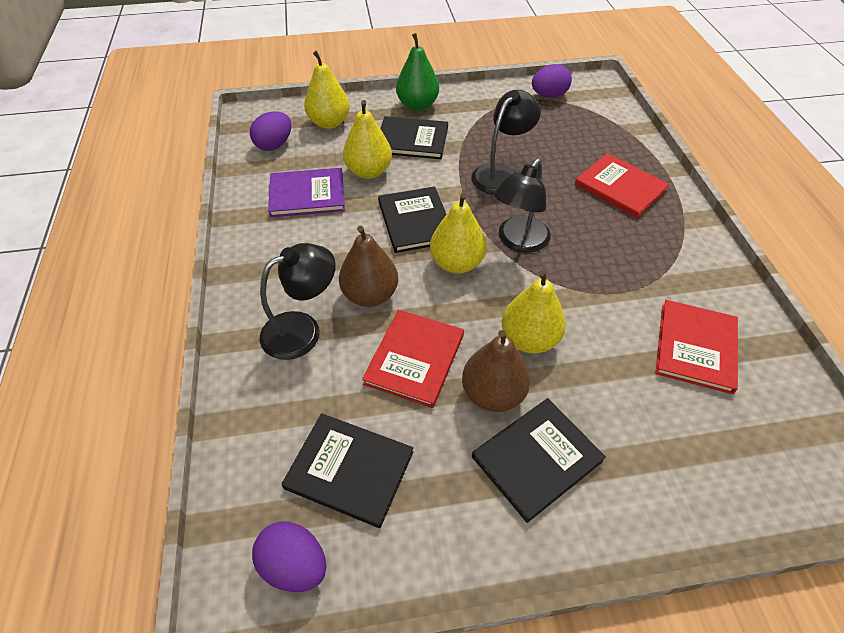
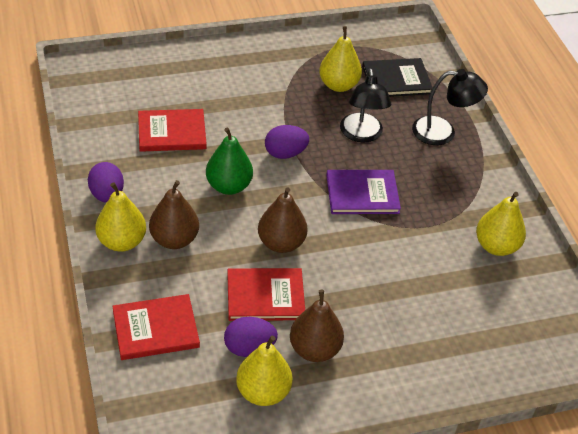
black book: 4 -> 1
black lamp: 3 -> 2
brown pear: 2 -> 3

